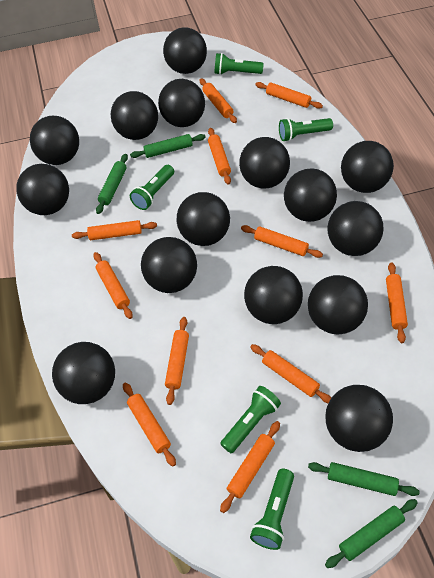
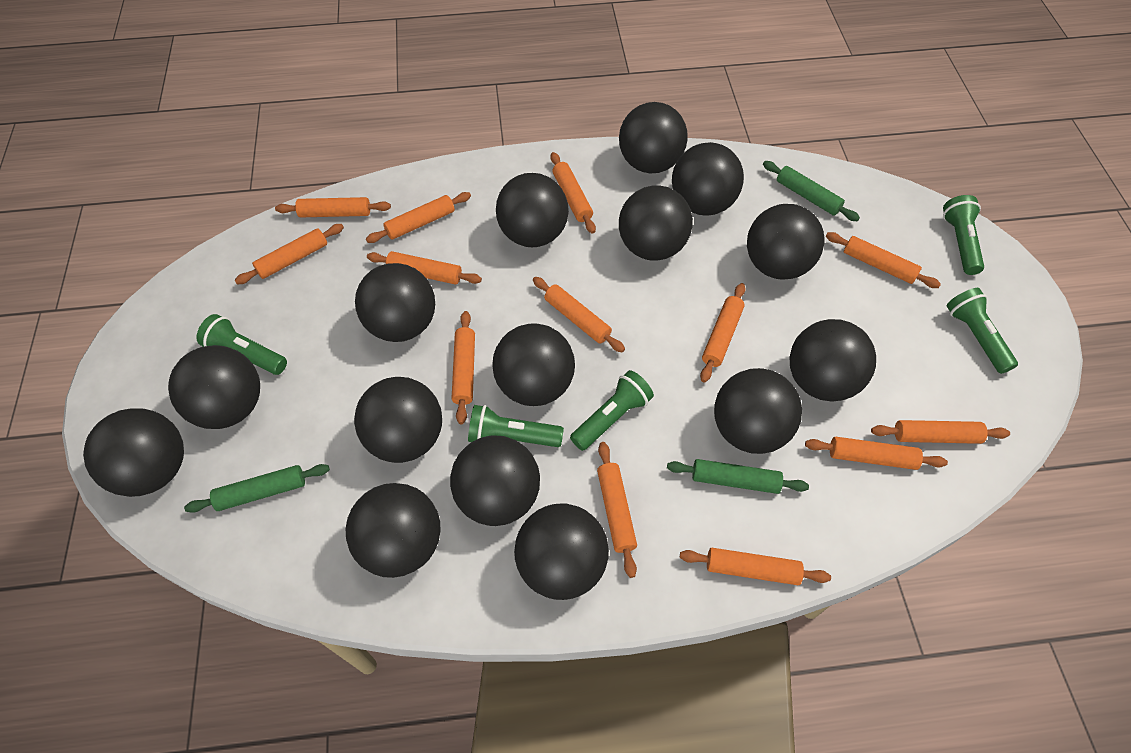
green rolling pin: 4 -> 3
orange rolling pin: 11 -> 13

